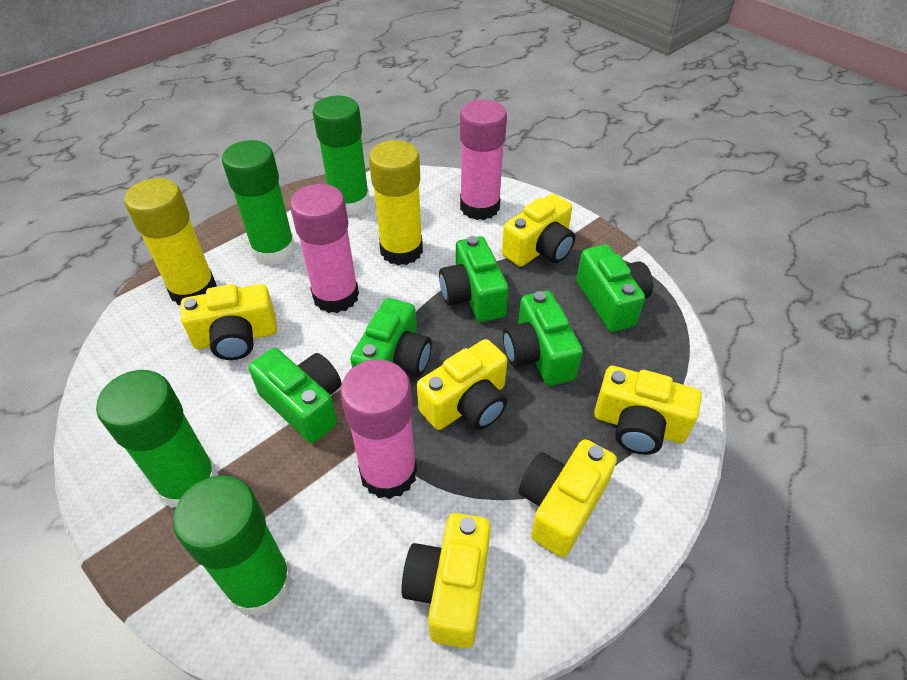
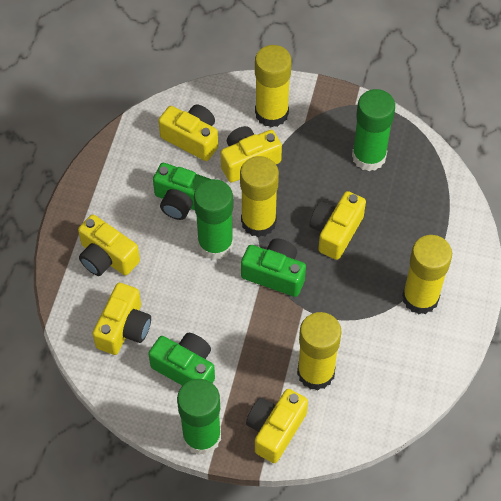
green camera: 5 -> 3
green glue stick: 4 -> 3
pink glue stick: 3 -> 0
yellow glue stick: 2 -> 4

